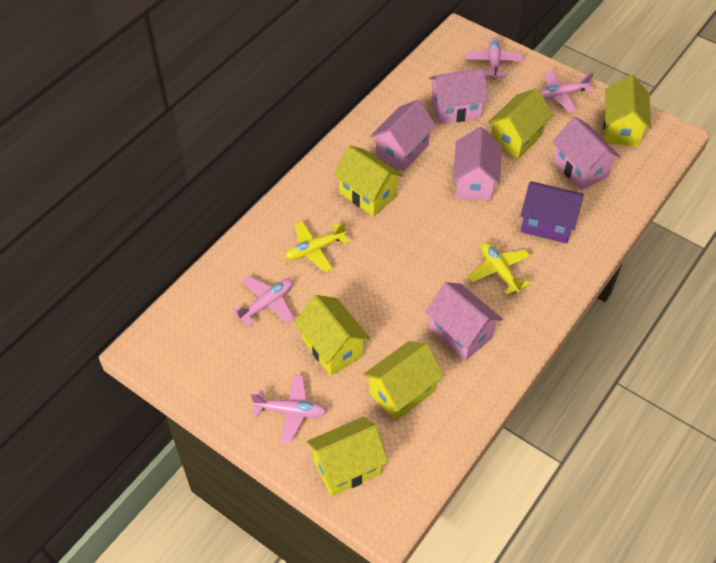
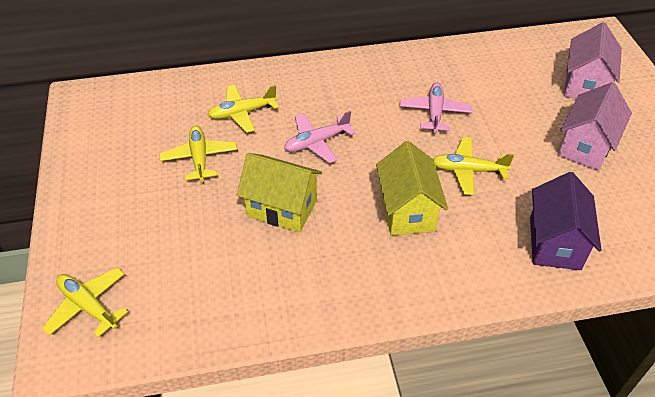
pink house: 5 -> 2
pink plane: 4 -> 2
yellow house: 6 -> 2
yellow plane: 2 -> 4

